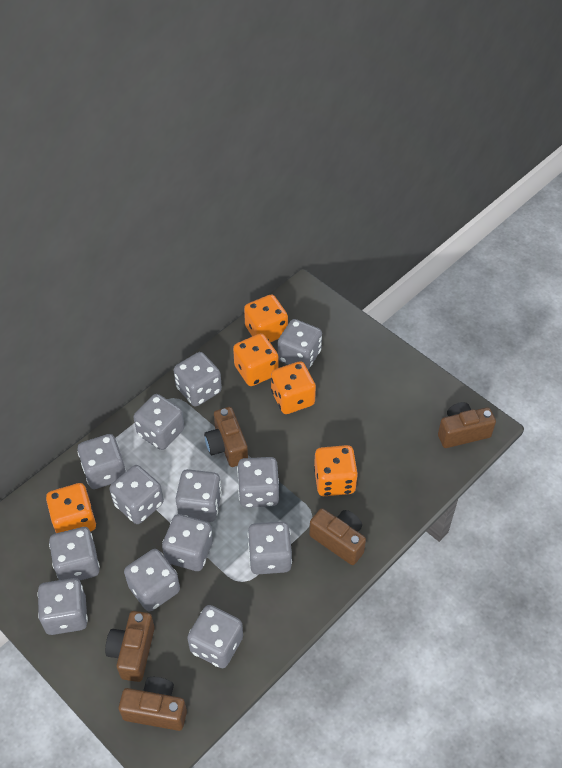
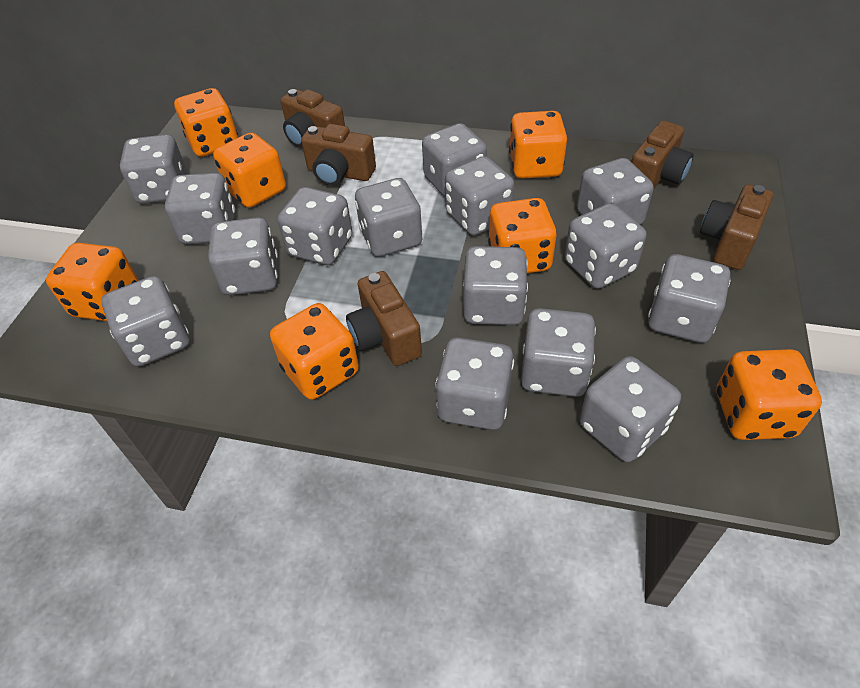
grey dice: 13 -> 15
orange dice: 5 -> 7

